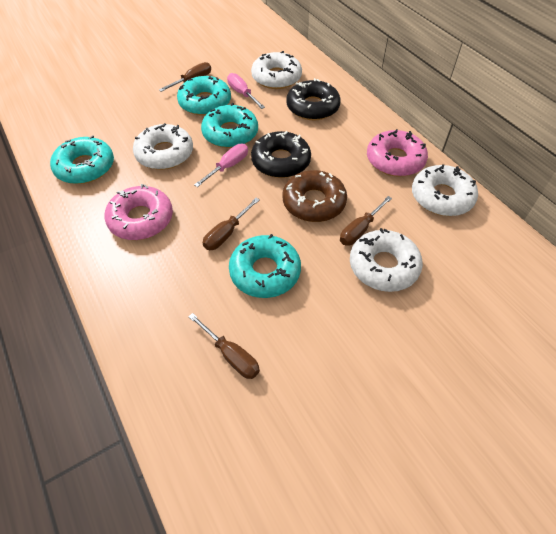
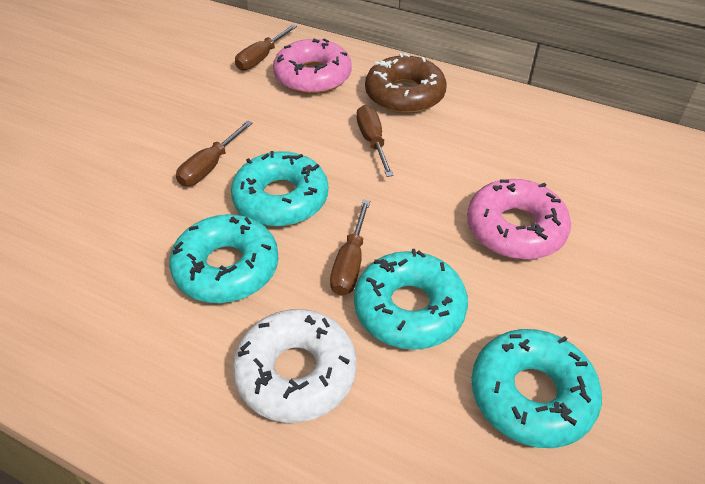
black donut: 2 -> 0
pink screwdriver: 2 -> 0
white donut: 4 -> 1

